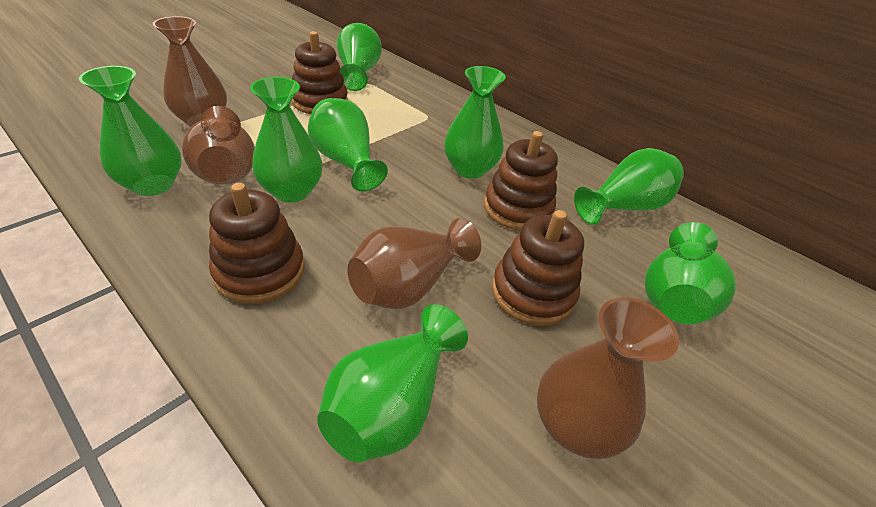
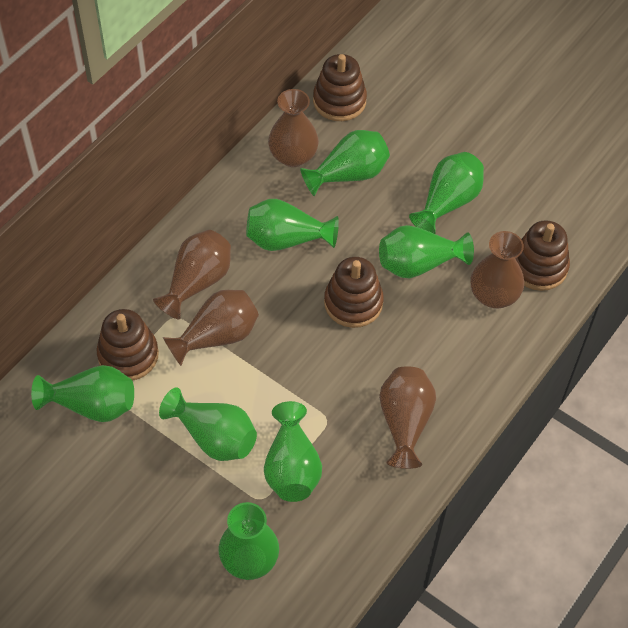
brown vase: 4 -> 5

